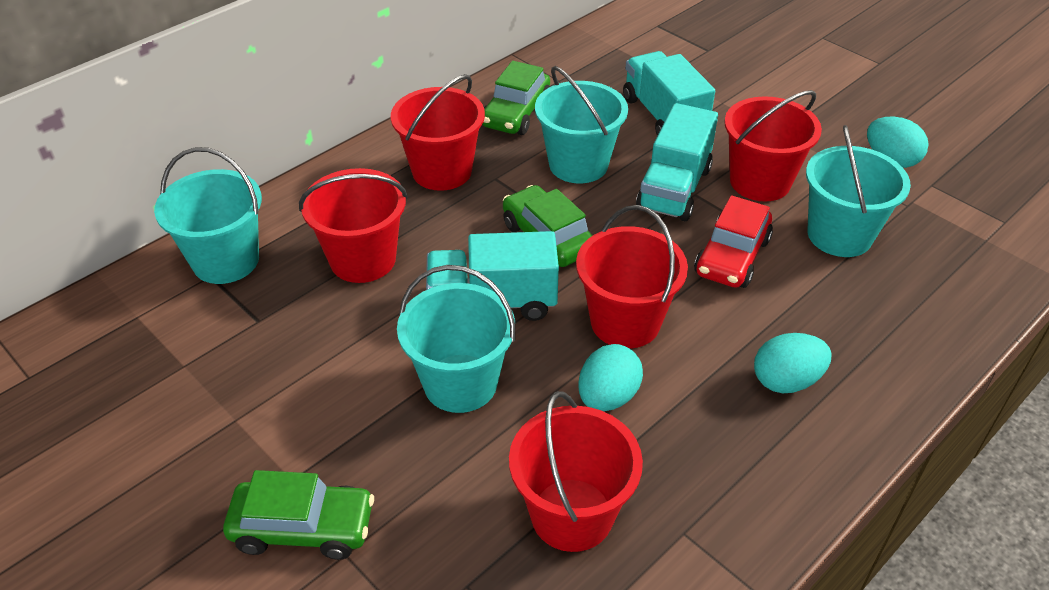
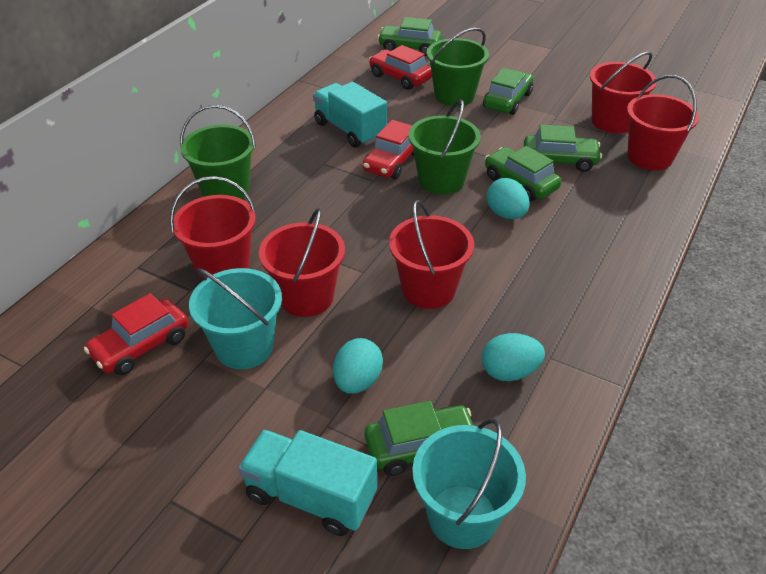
green bucket: 0 -> 3
green car: 3 -> 5
red car: 1 -> 3
turquoise bucket: 4 -> 2
turquoise truck: 3 -> 2

